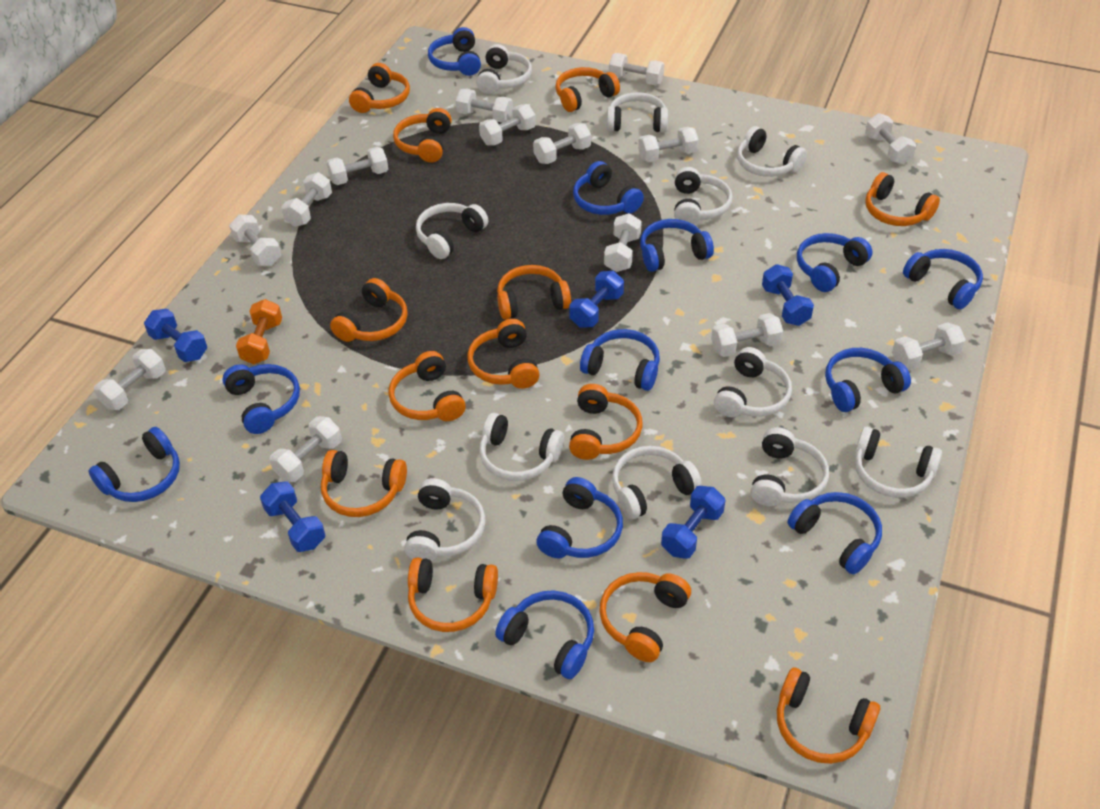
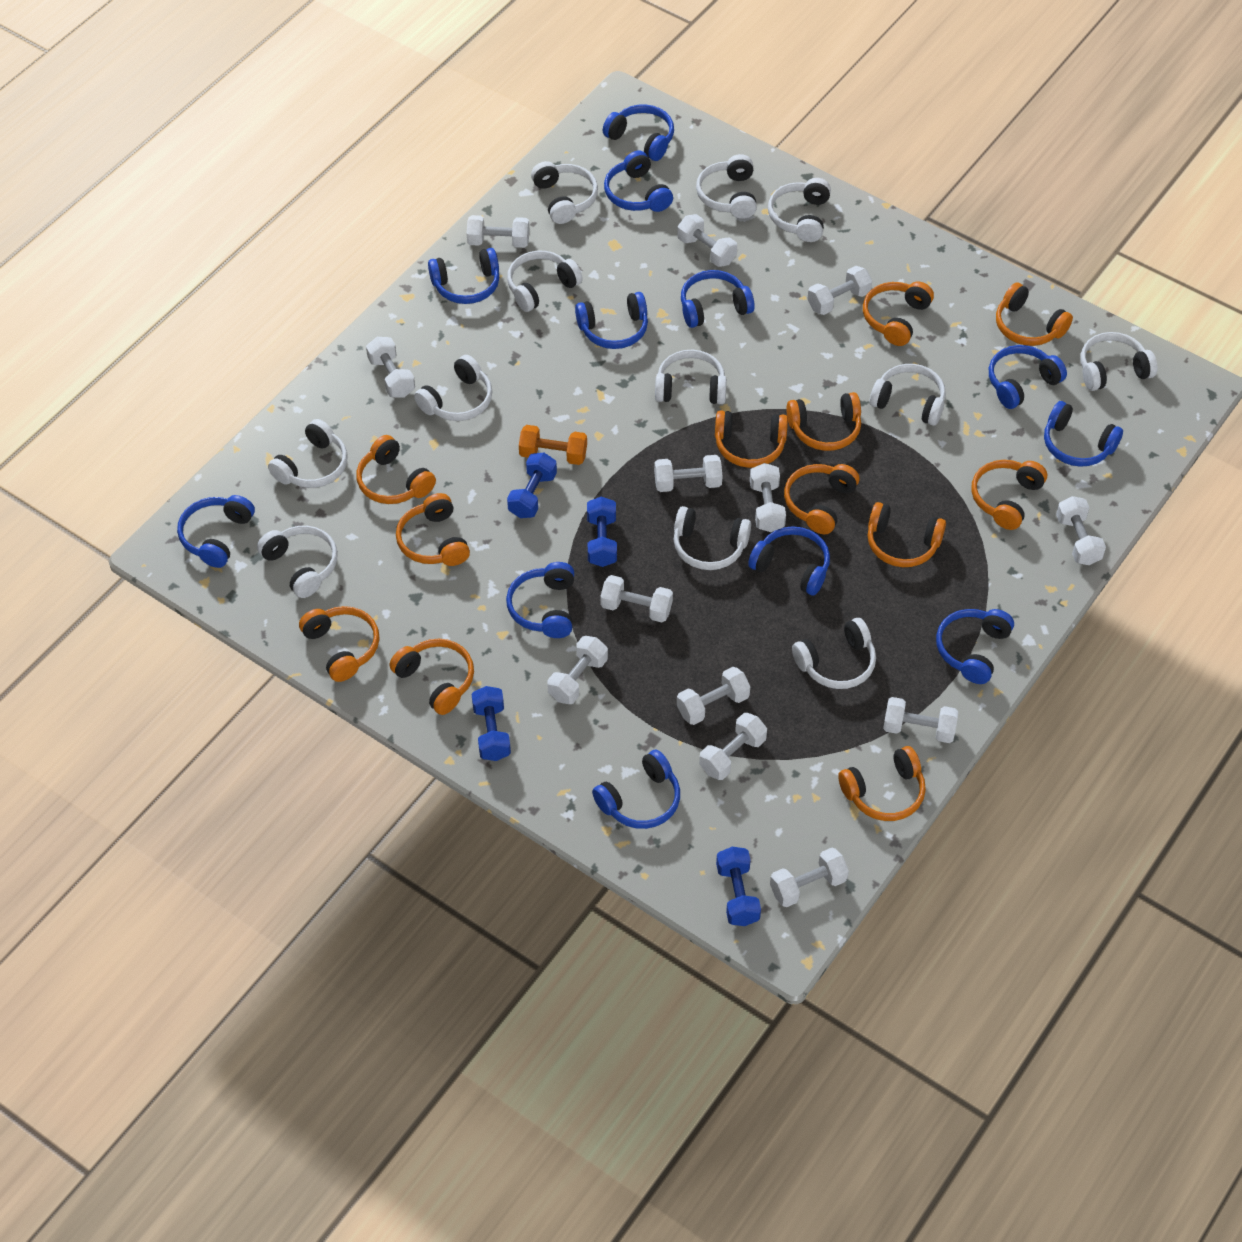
blue dumbbell: 5 -> 4
orange headphones: 13 -> 12
white dumbbell: 14 -> 13
white headphones: 11 -> 12

